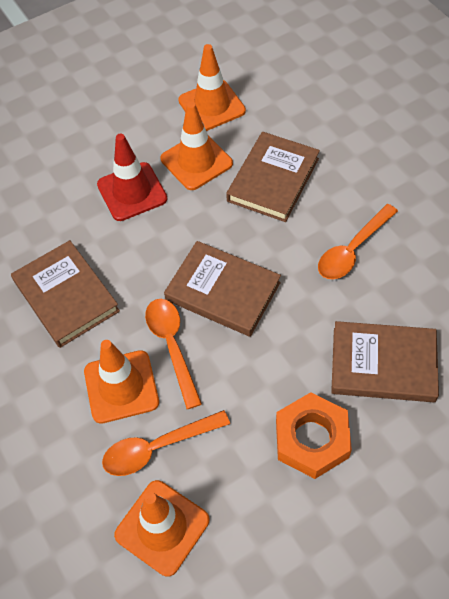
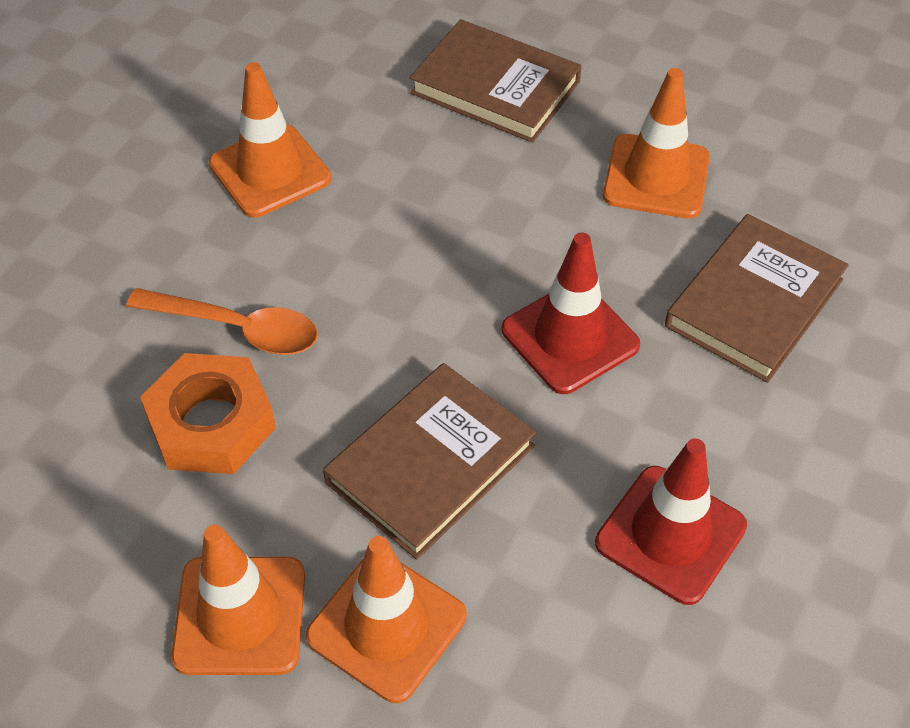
brown book: 4 -> 3
orange spoon: 3 -> 1
red traffic cone: 1 -> 2

